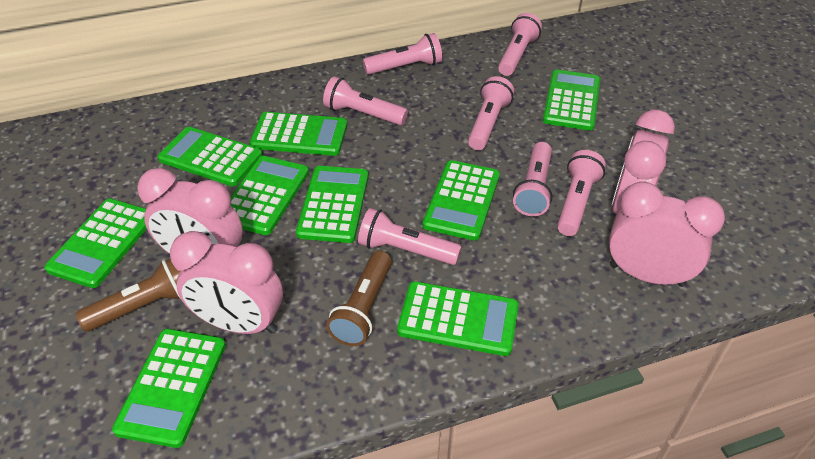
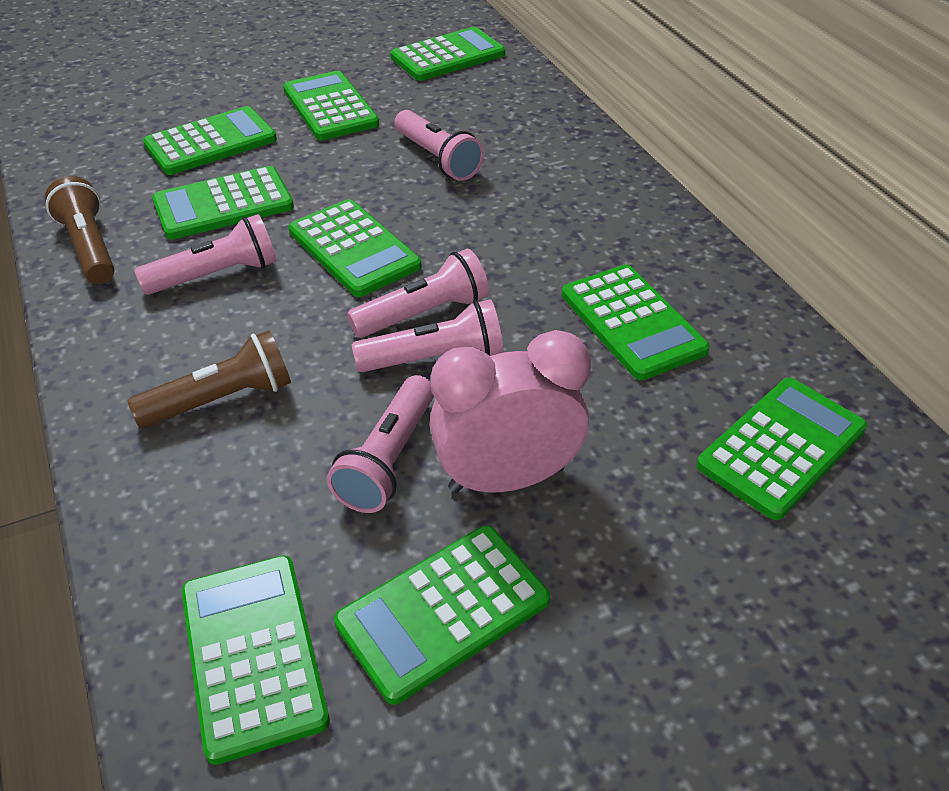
pink clock: 4 -> 1
pink flashlight: 7 -> 5

